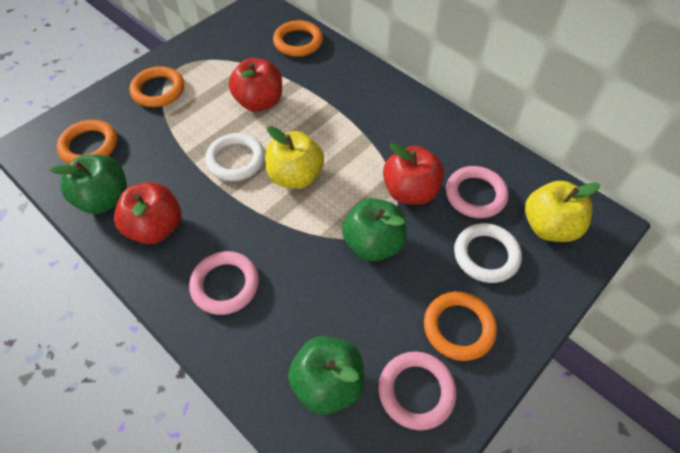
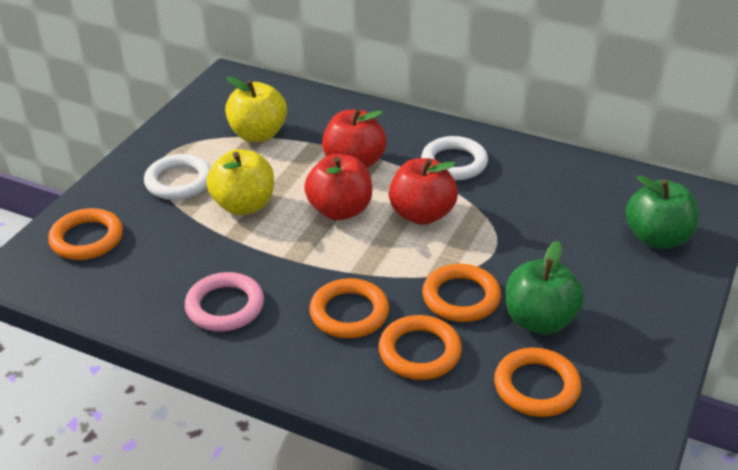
green apple: 3 -> 2
orange ring: 4 -> 5
pink ring: 3 -> 1

